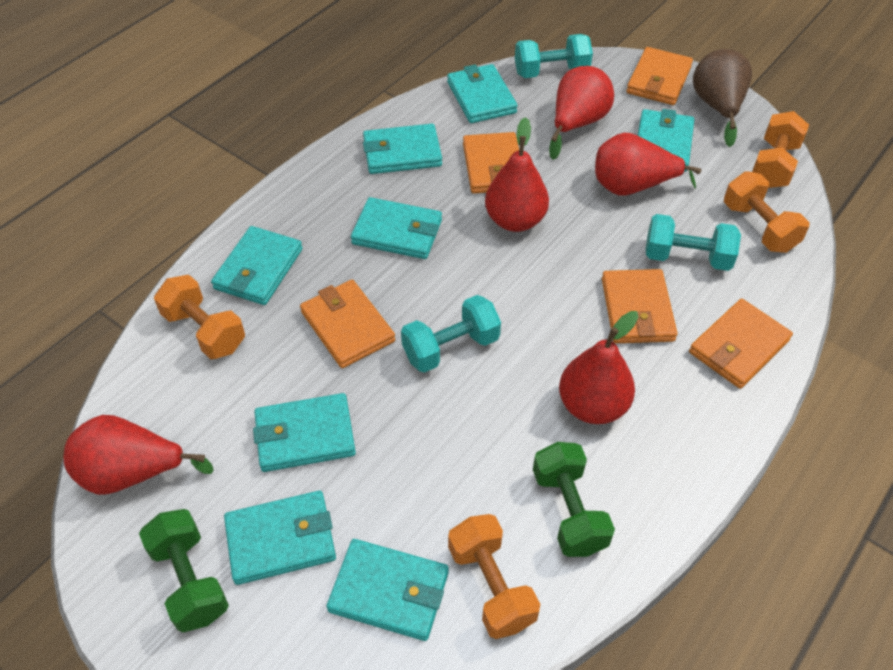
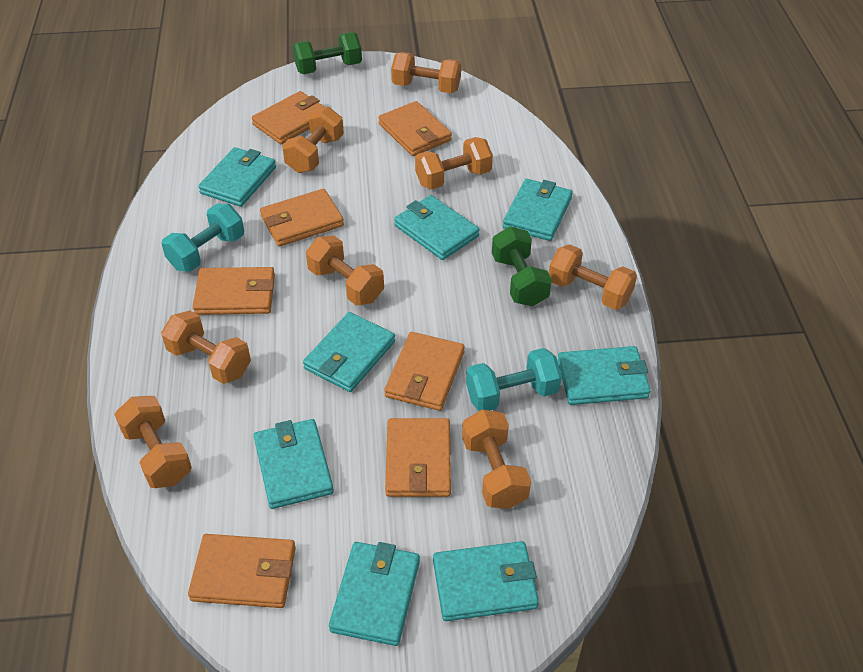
brown pear: 1 -> 0
orange dumbbell: 4 -> 8
orange wallet: 5 -> 7
red pear: 5 -> 0
turquoise dumbbell: 3 -> 2

